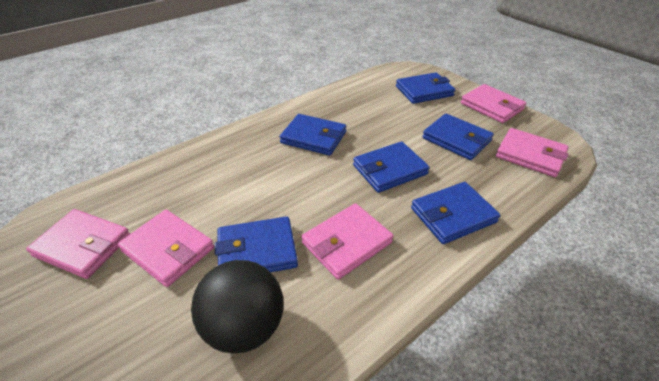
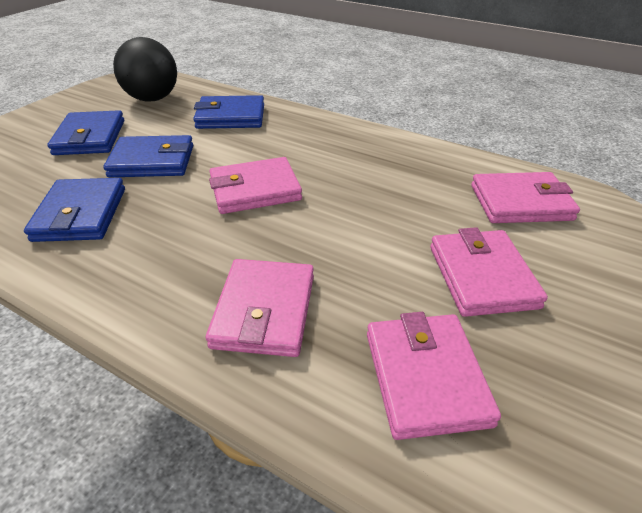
blue wallet: 6 -> 4

